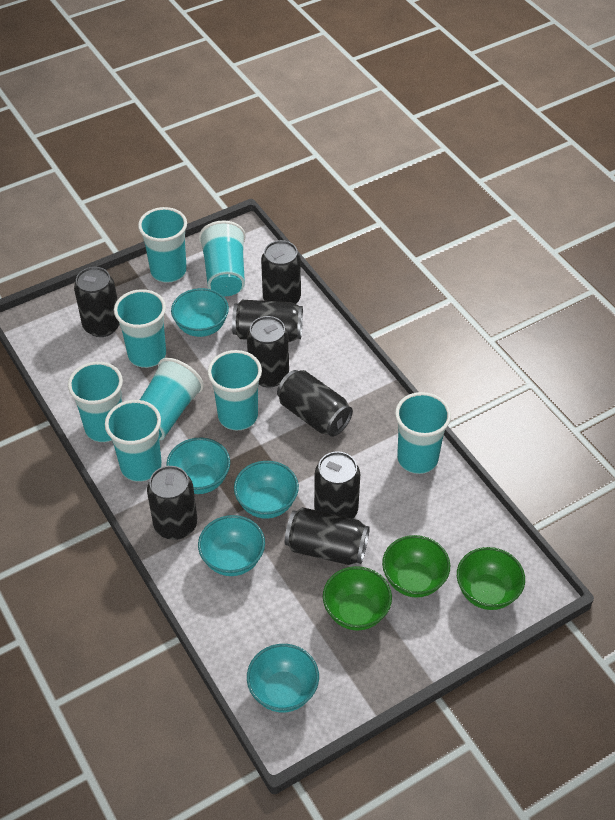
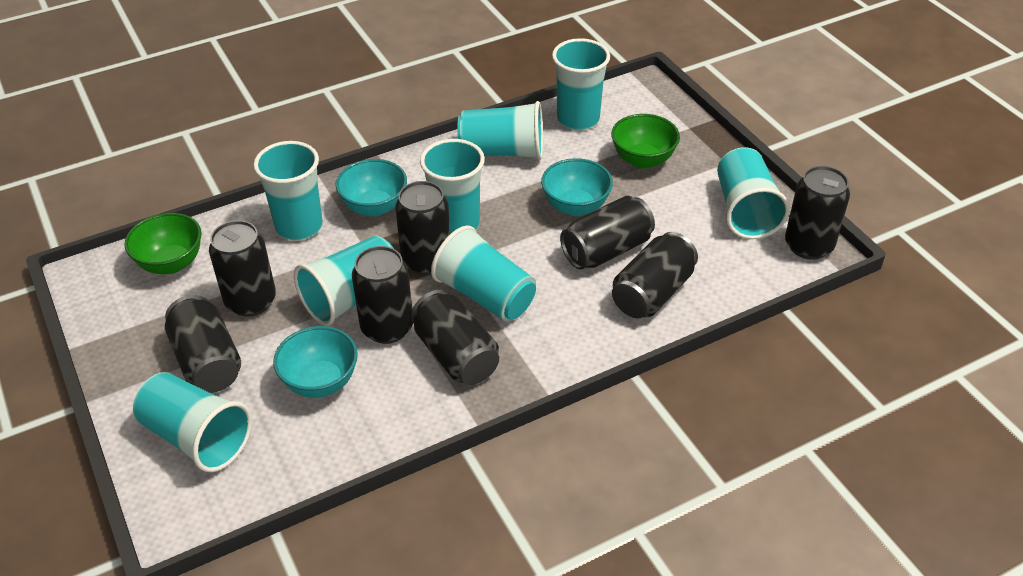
green bowl: 3 -> 2
turquoise bowl: 5 -> 3

